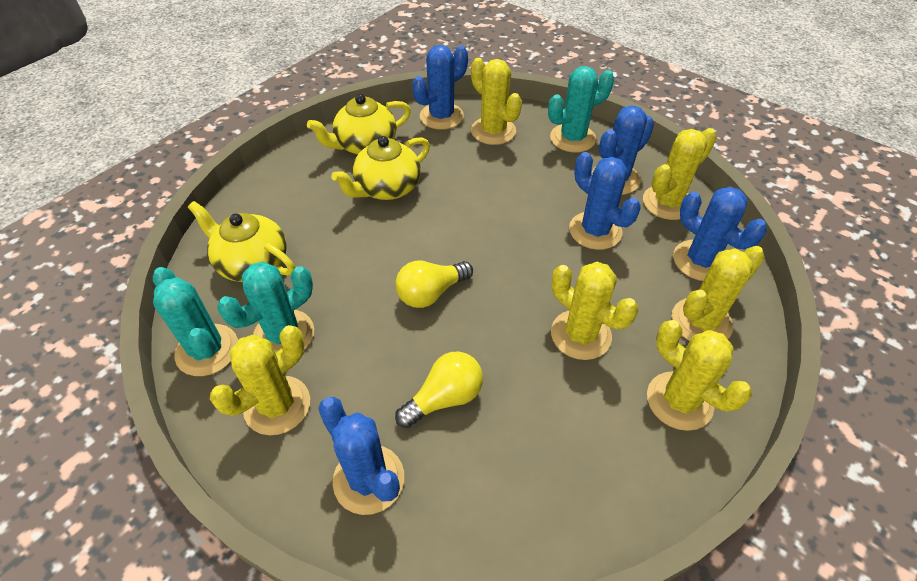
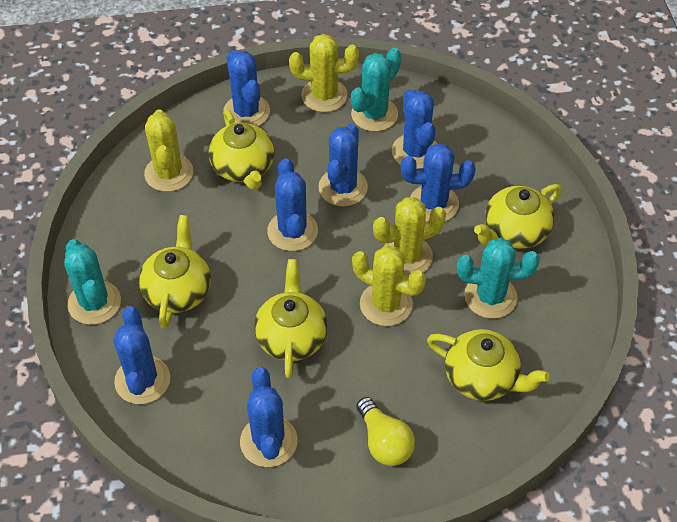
blue cactus: 5 -> 7
yellow cactus: 6 -> 4
yellow light bulb: 2 -> 1
yellow teapot: 3 -> 5

